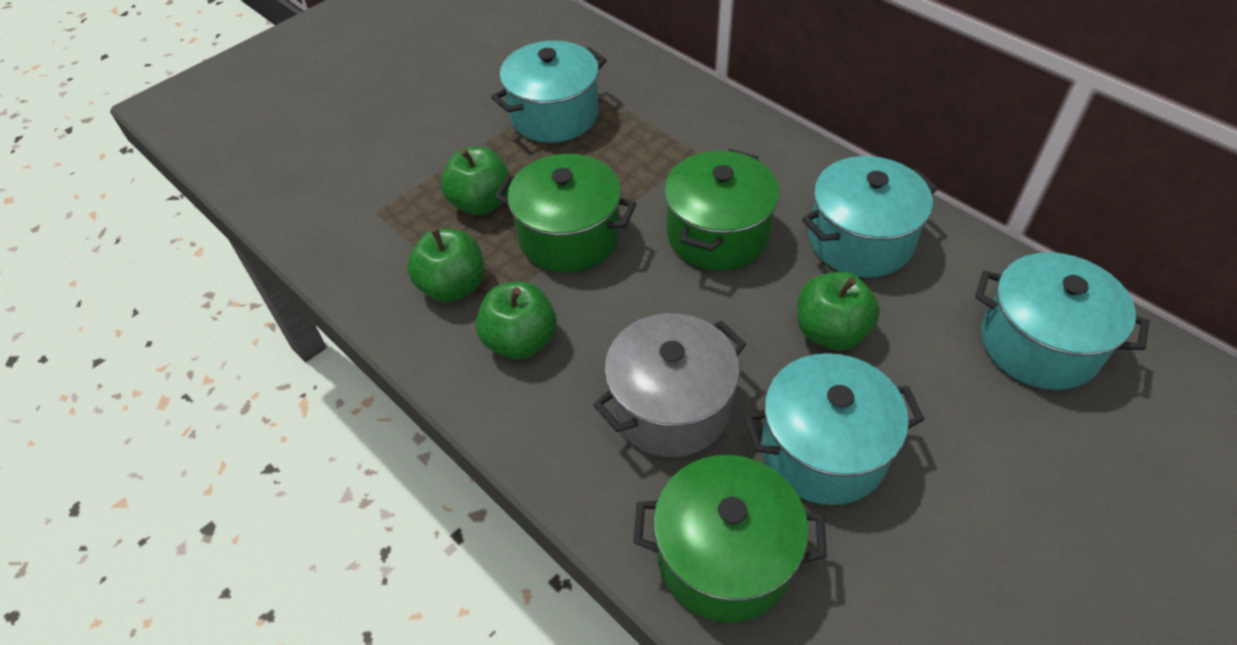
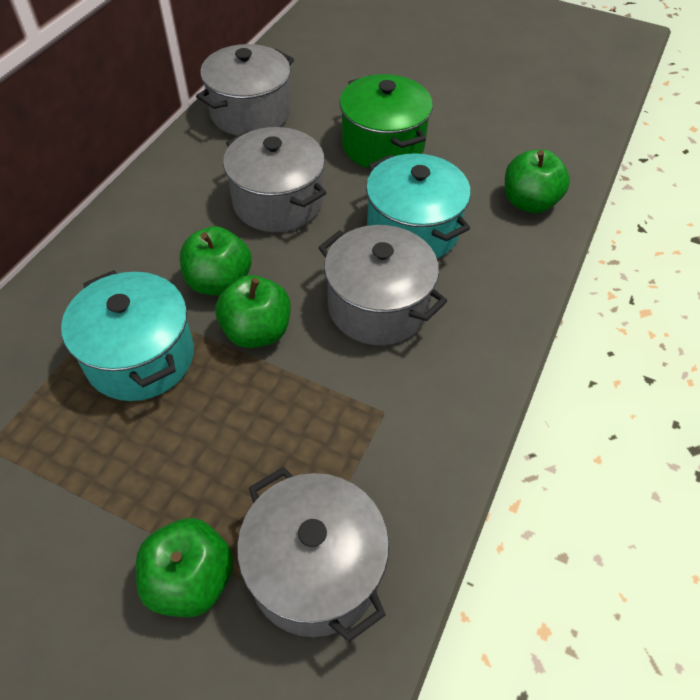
green pot: 3 -> 1
grey pot: 1 -> 4
turquoise pot: 4 -> 2

